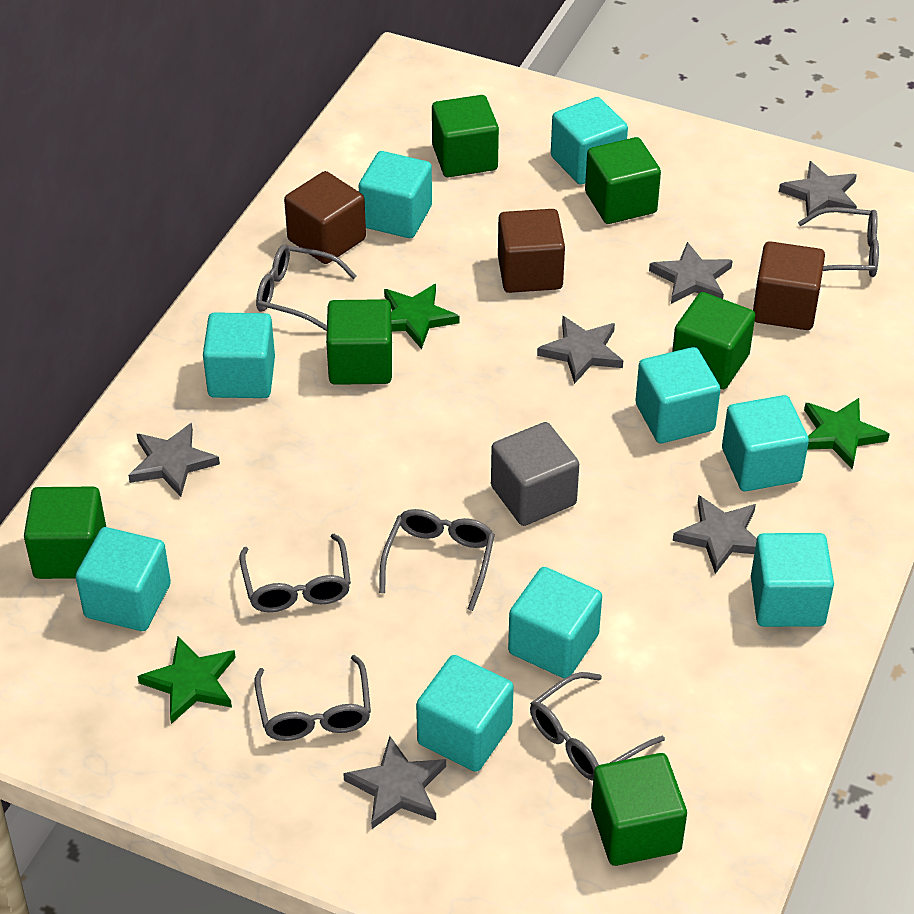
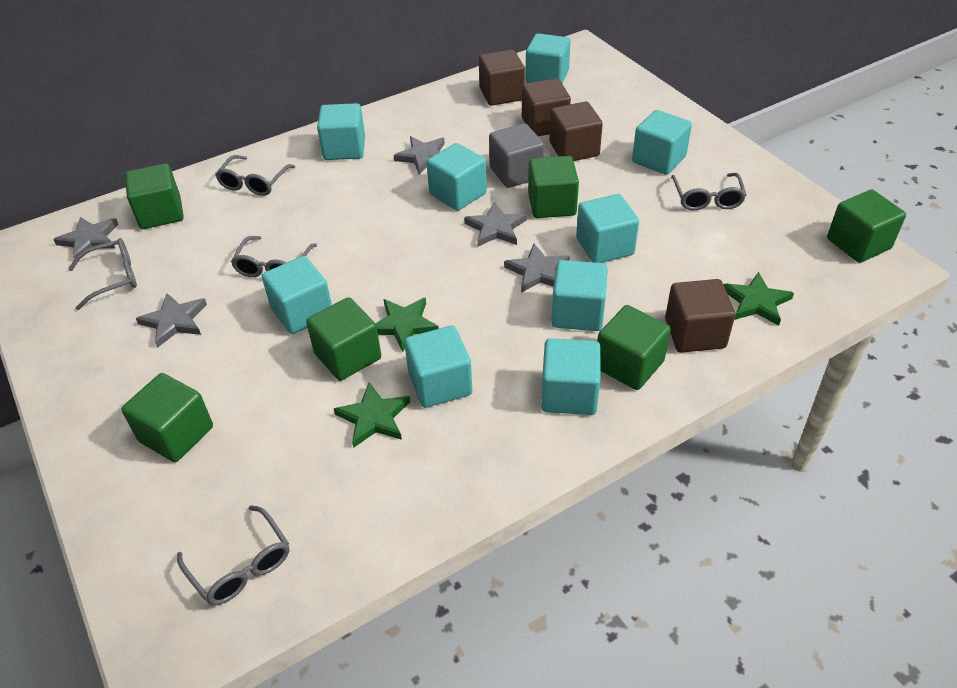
brown cube: 3 -> 4
grey glasses: 6 -> 5
grey star: 6 -> 5

